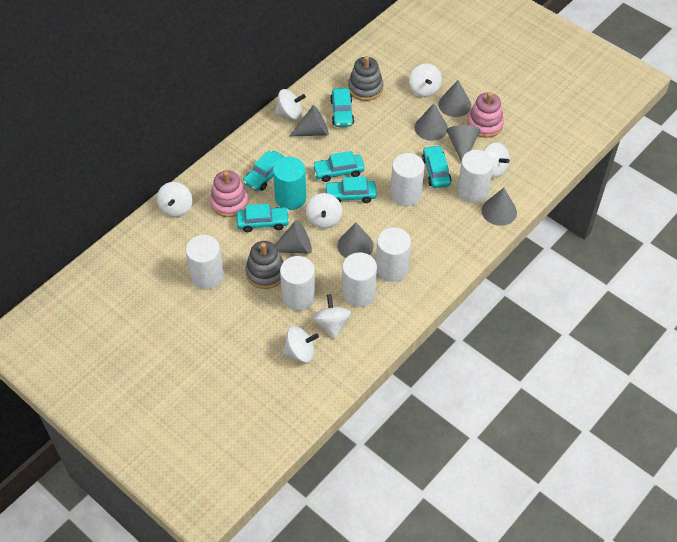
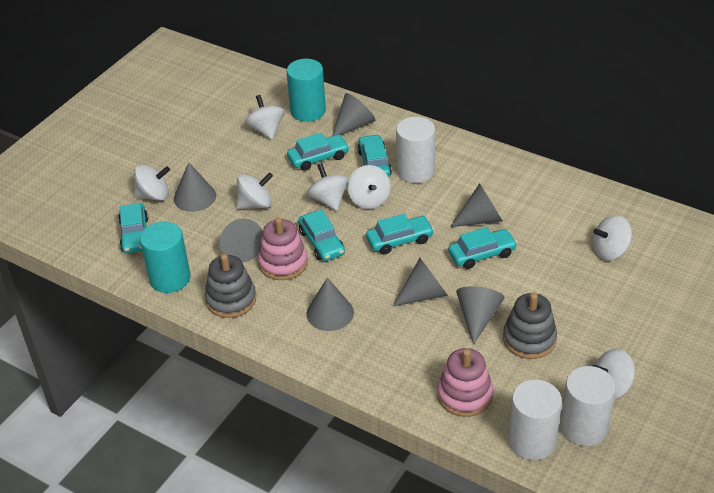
turquoise cylinder: 1 -> 2
white cylinder: 6 -> 3

